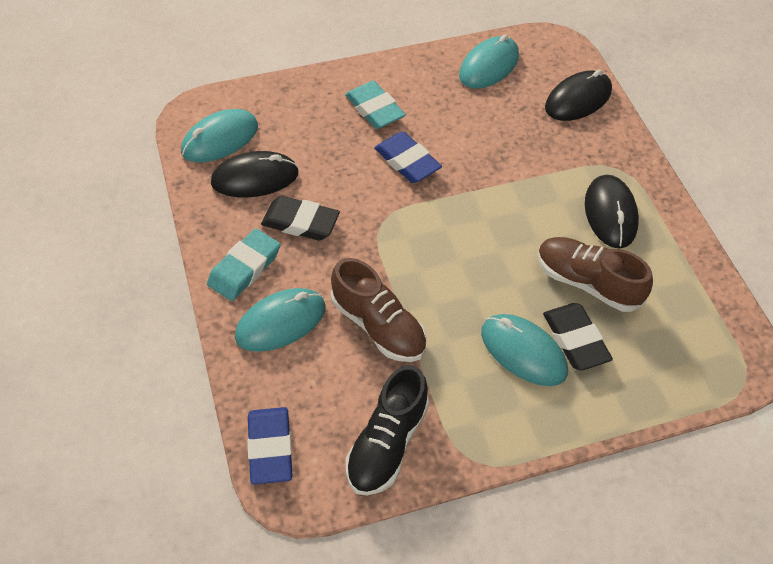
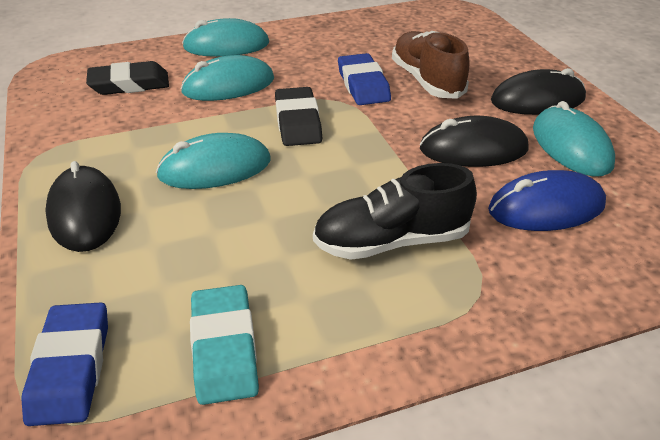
blue mouse: 0 -> 1
brown shoe: 2 -> 1
turquoise eraser: 2 -> 1

